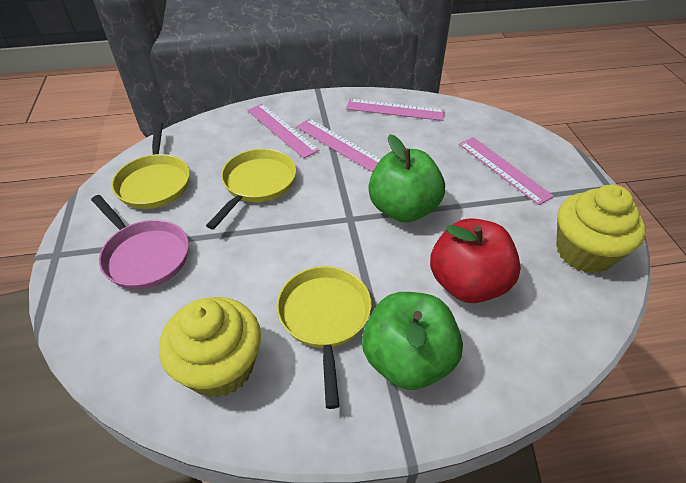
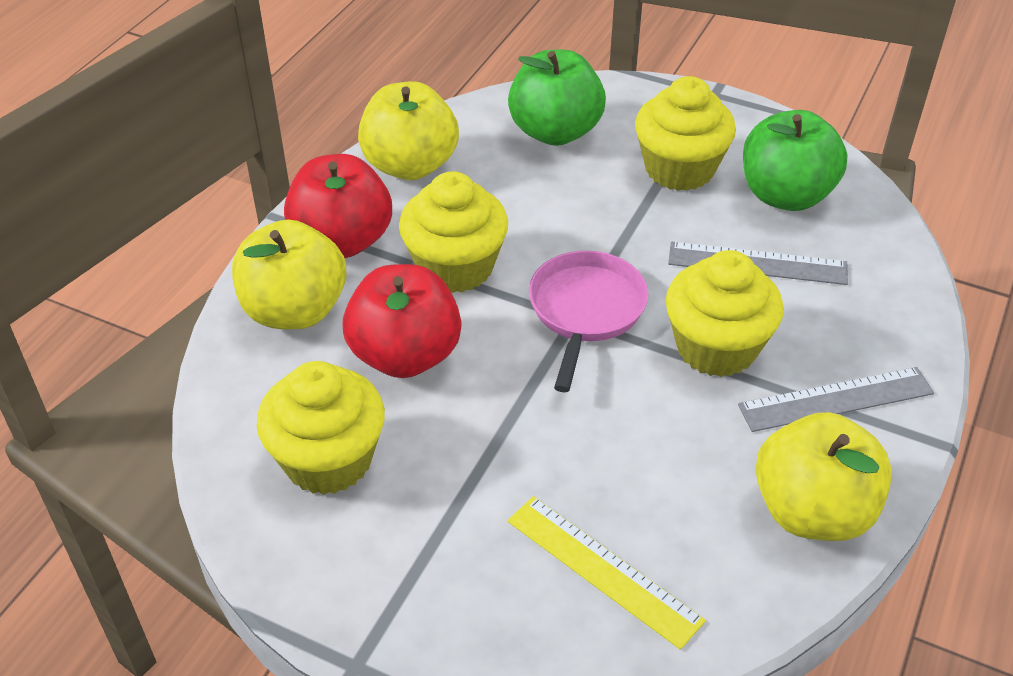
grey ruler: 0 -> 2
pink ruler: 4 -> 0
red apple: 1 -> 2
yellow apple: 0 -> 3
yellow cupcake: 2 -> 4
yellow pan: 3 -> 0
yellow ruler: 0 -> 1

